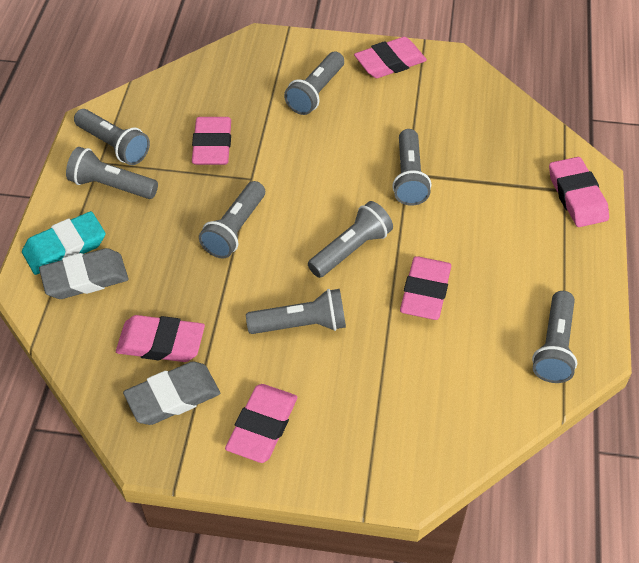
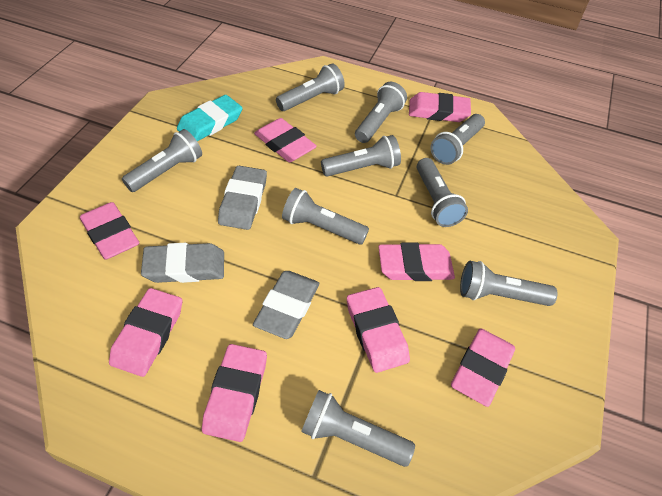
grey eraser: 2 -> 3
grey flashlight: 8 -> 9
pink eraser: 6 -> 8

